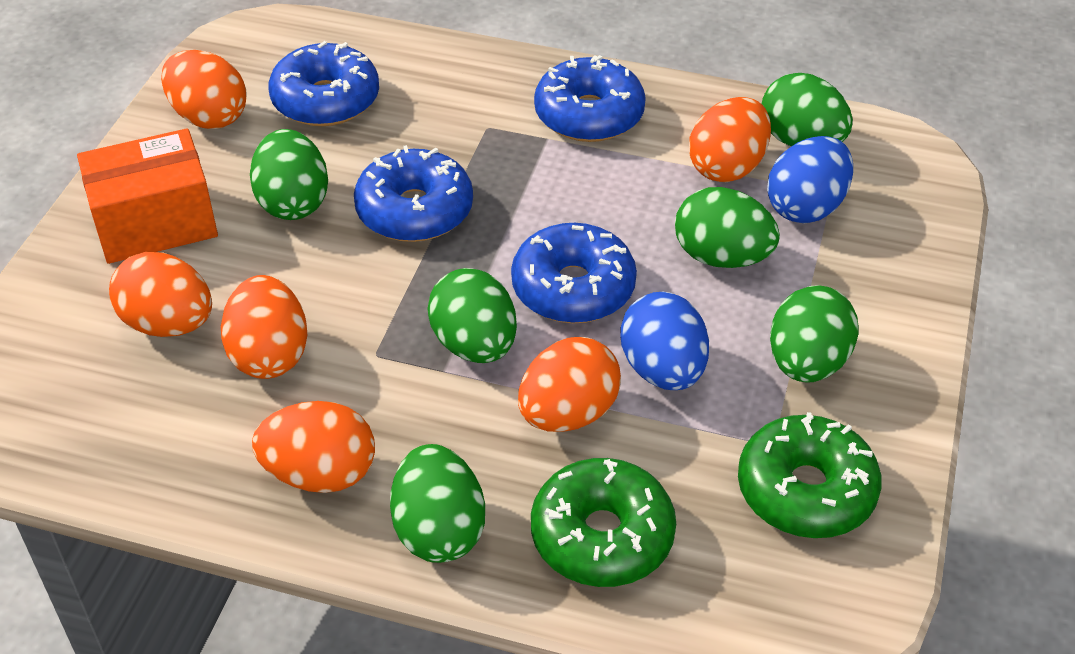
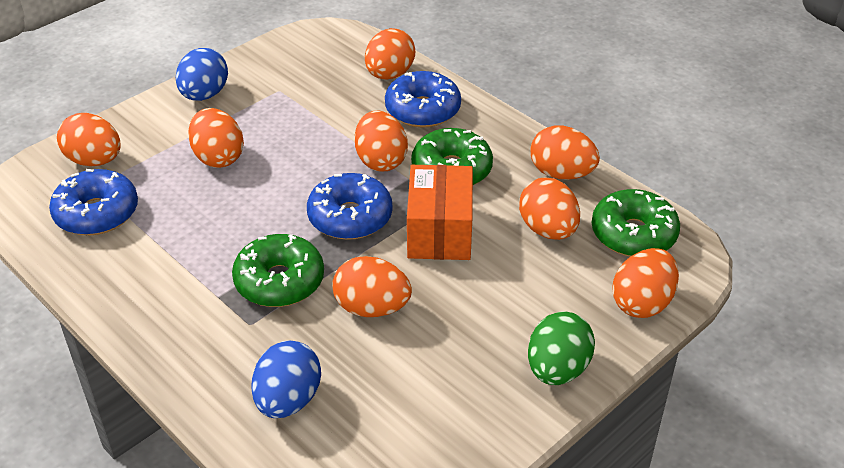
blue donut: 4 -> 3
green donut: 2 -> 3
green egg: 6 -> 1
orange egg: 6 -> 8

